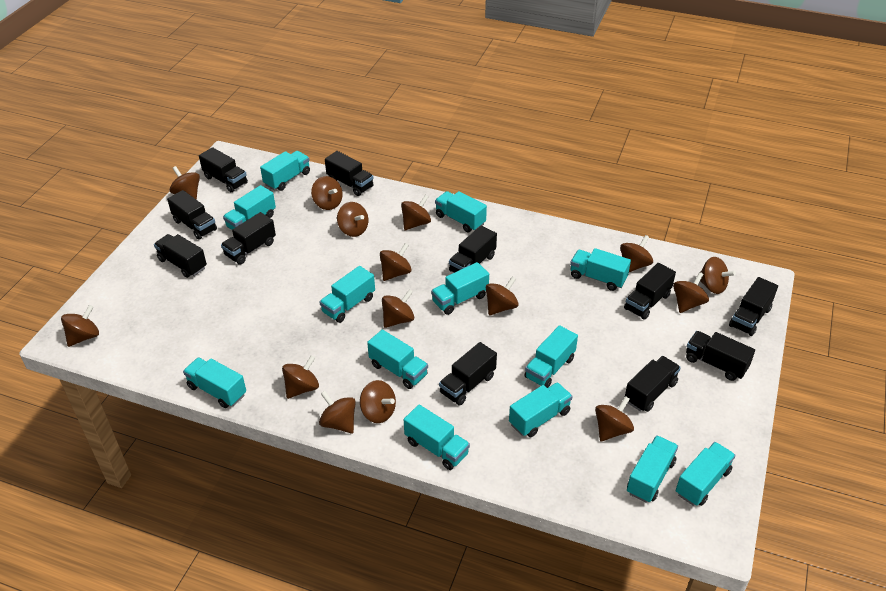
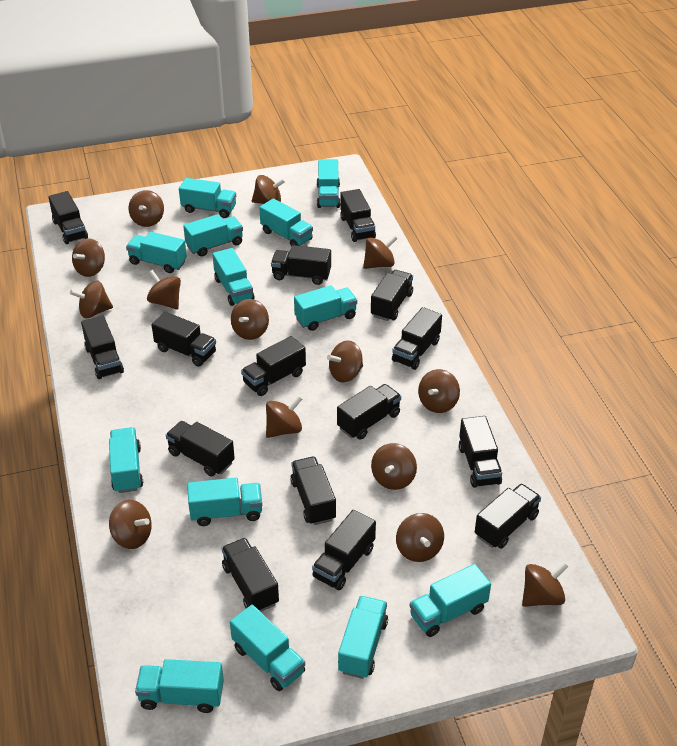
black truck: 11 -> 15
brown spinning top: 15 -> 14

